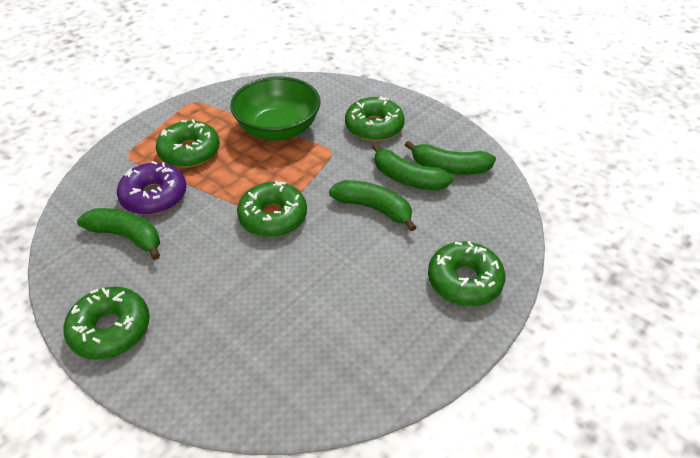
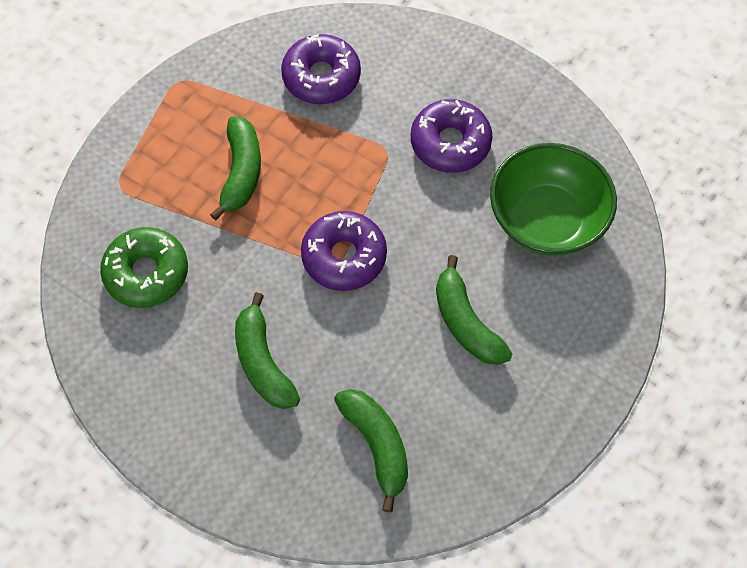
green donut: 5 -> 1
purple donut: 1 -> 3

